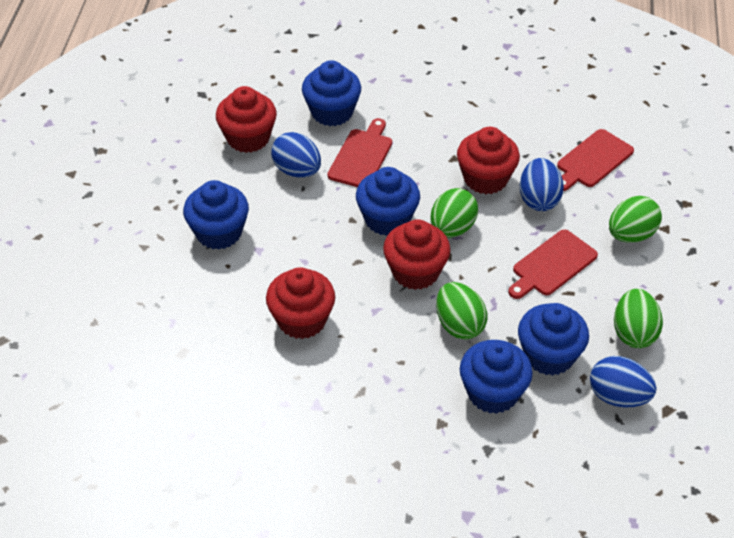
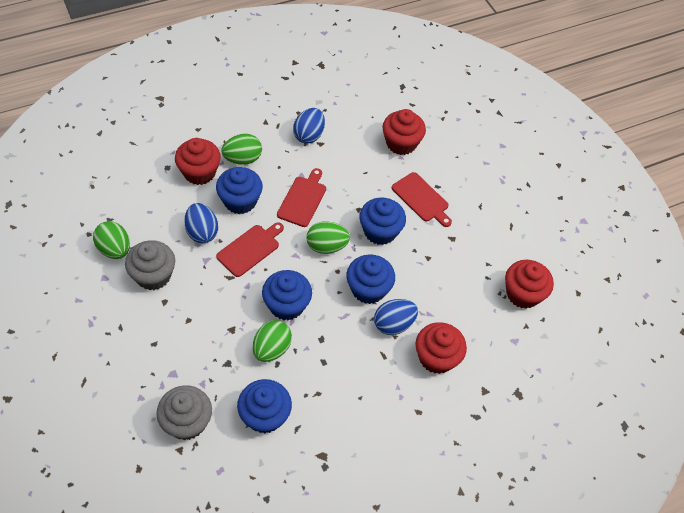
grey cupcake: 0 -> 2

